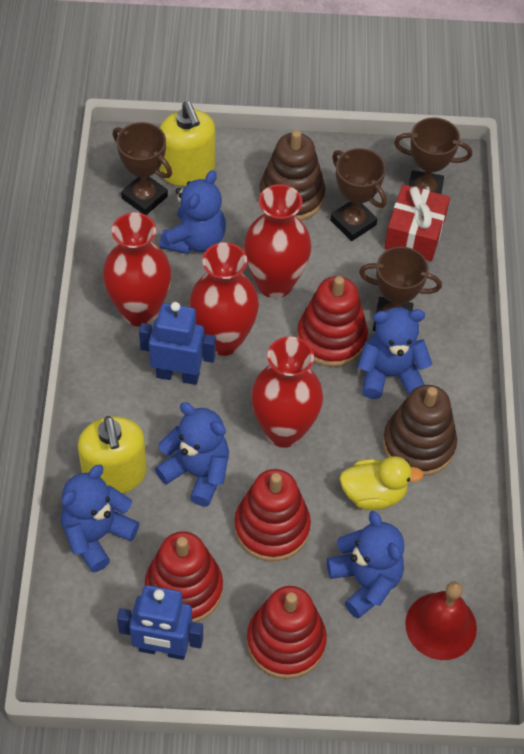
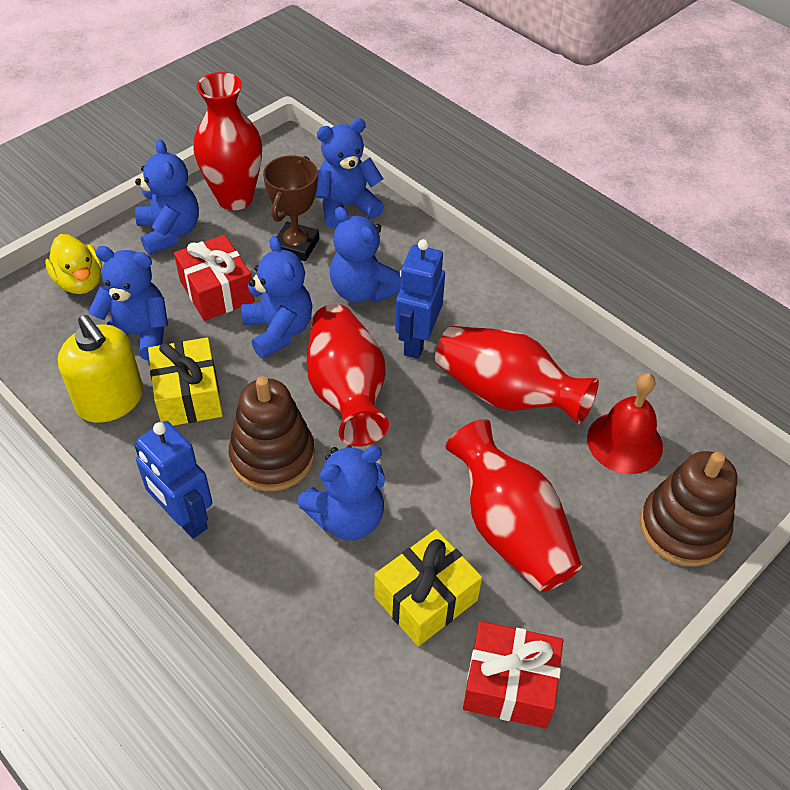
blue teddy bear: 5 -> 6
brown trophy: 4 -> 1
red gift: 1 -> 2
red stacking toy: 4 -> 0
yellow gift: 0 -> 2
yellow soap dispenser: 2 -> 1

